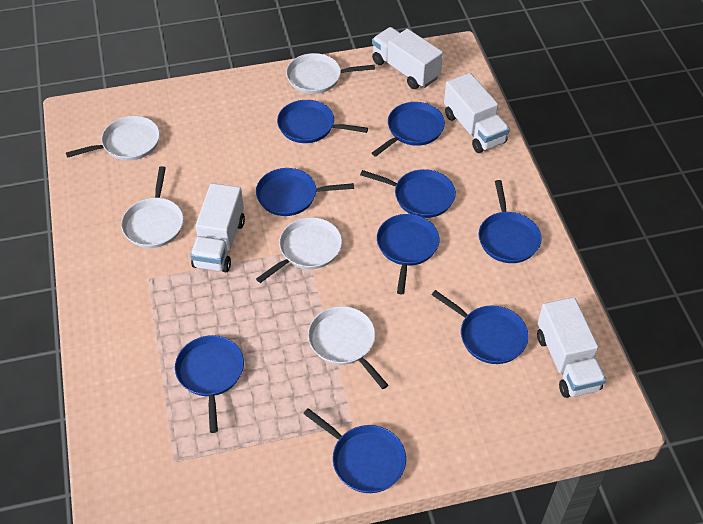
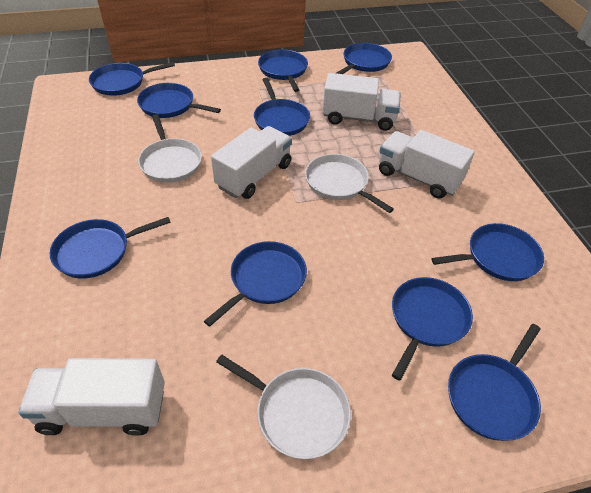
blue pan: 9 -> 10
white pan: 5 -> 3

